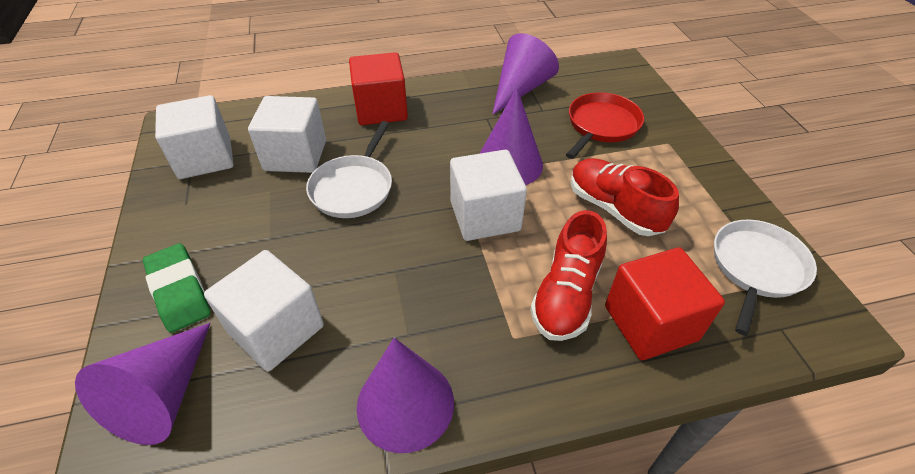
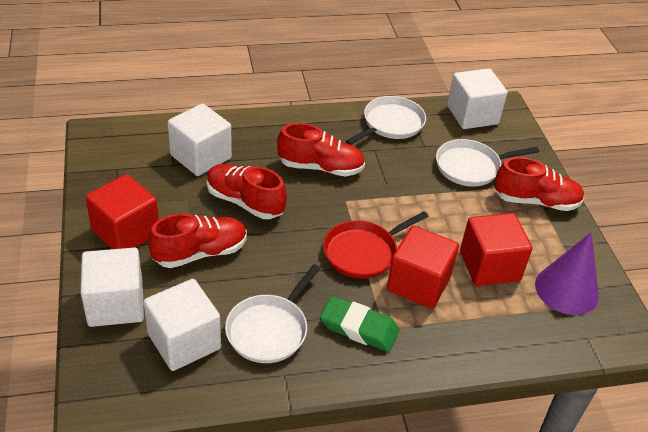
purple cone: 4 -> 1
red cube: 2 -> 3
red shoe: 2 -> 4
white pan: 2 -> 3

